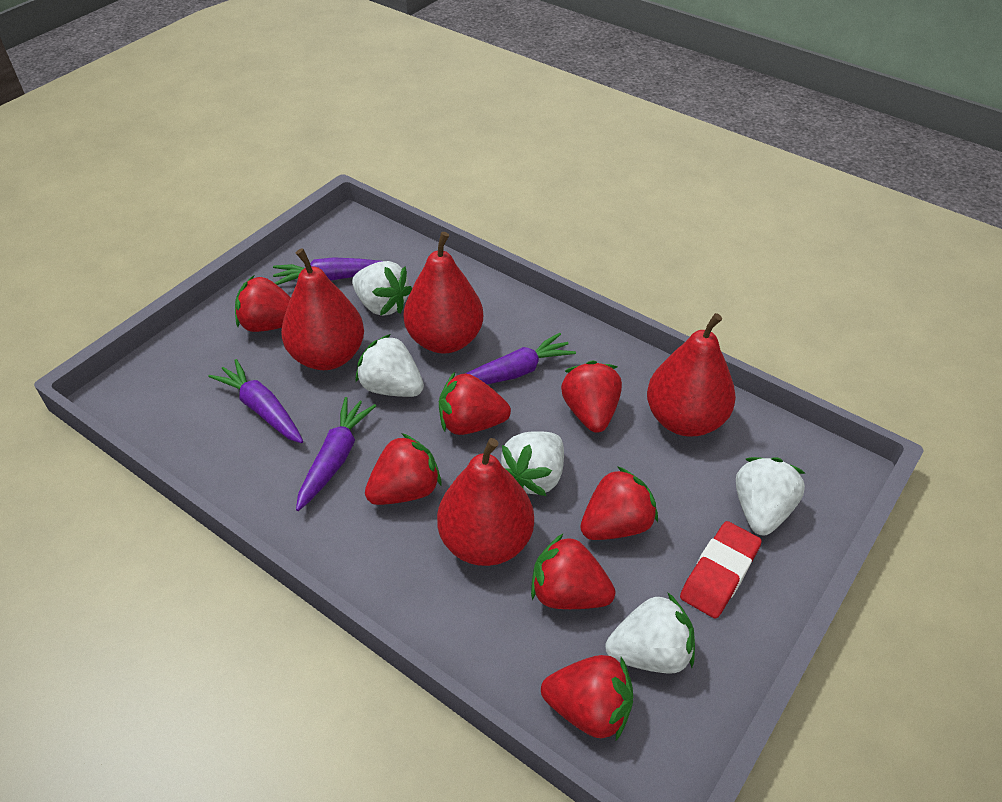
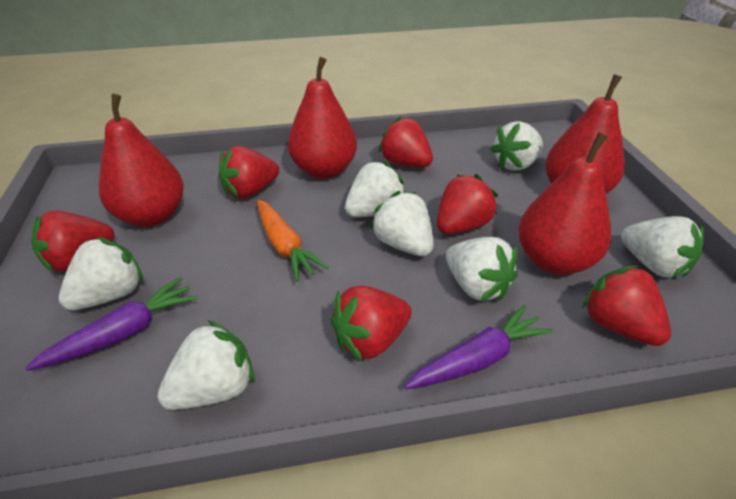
orange carrot: 0 -> 1
purple carrot: 4 -> 2
red eraser: 1 -> 0
red strawberry: 7 -> 6
white strawberry: 5 -> 7

